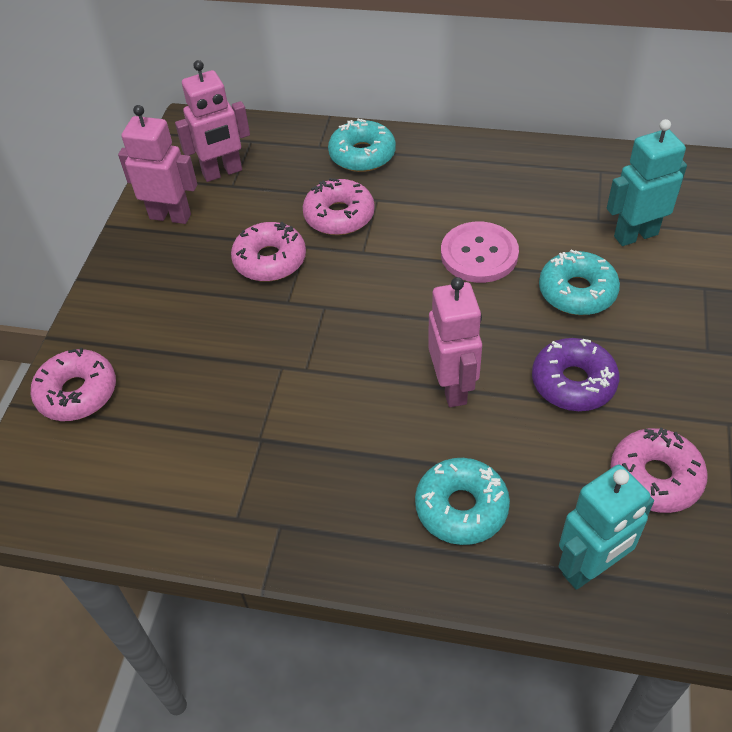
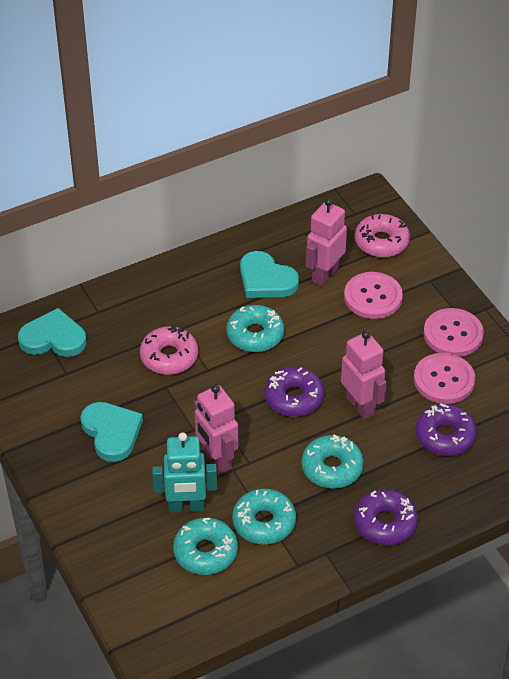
pink button: 1 -> 3
pink donut: 4 -> 2
purple donut: 1 -> 3
turquoise donut: 3 -> 4
turquoise heart: 0 -> 3
turquoise robot: 2 -> 1

